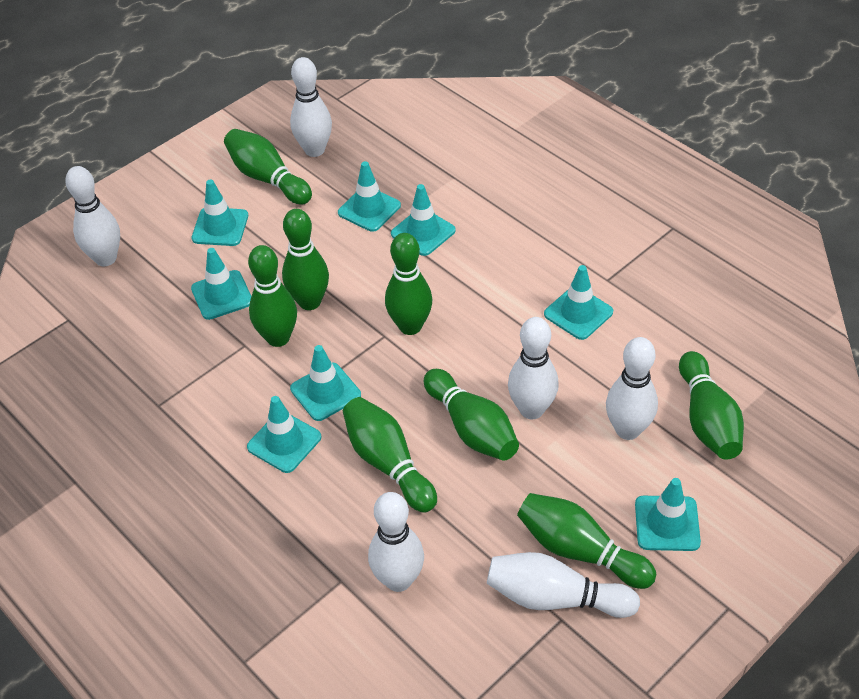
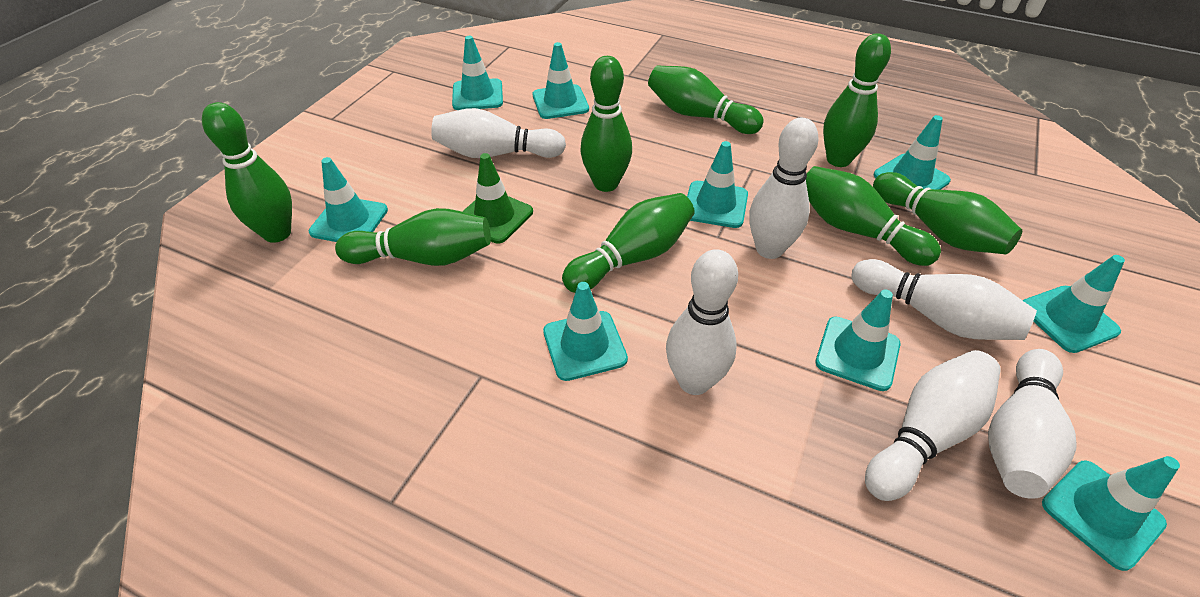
green traffic cone: 0 -> 1
turquoise traffic cone: 8 -> 9

